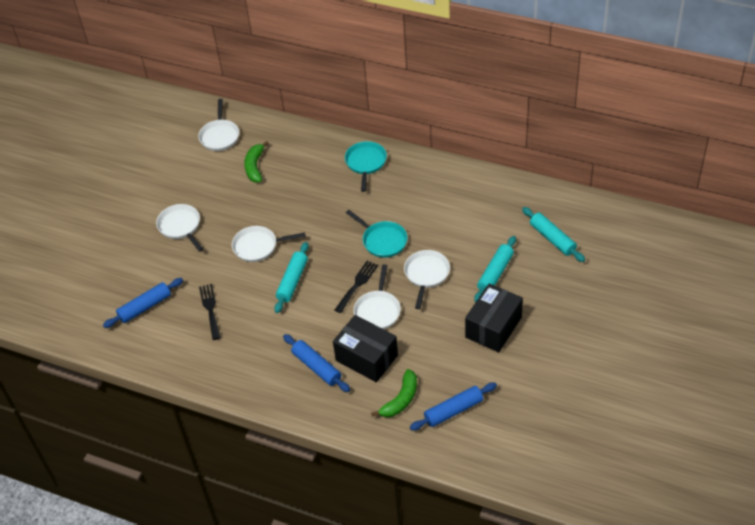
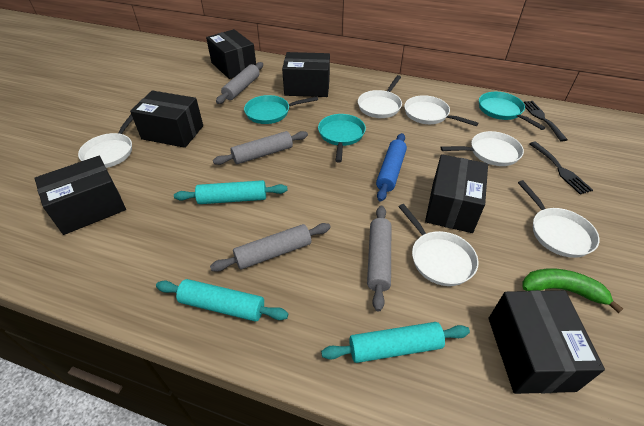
black box: 2 -> 6
blue rolling pin: 3 -> 1
green banana: 2 -> 1
grey rolling pin: 0 -> 4
turquoise pan: 2 -> 3
white pan: 5 -> 6

